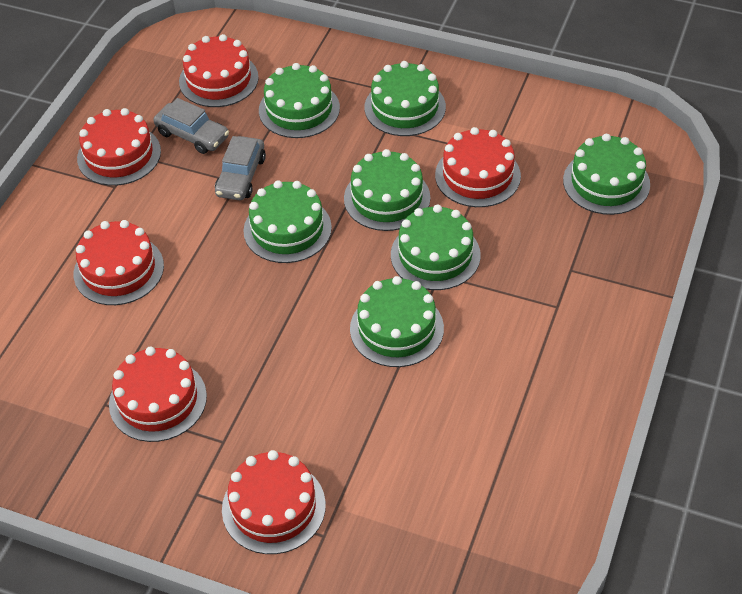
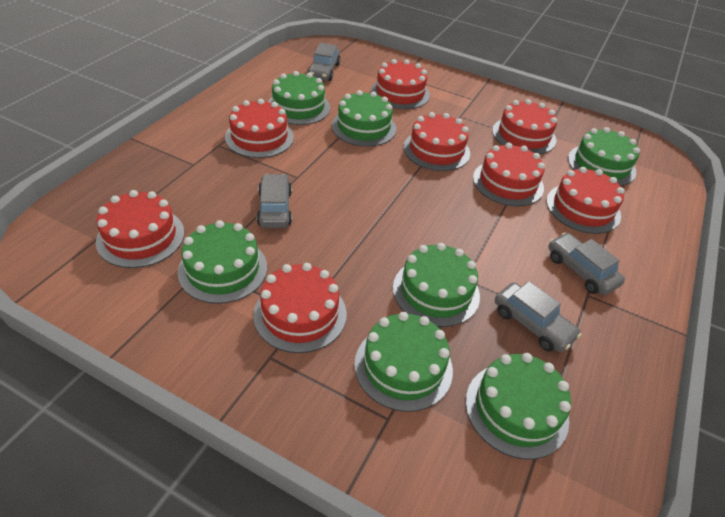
grey car: 2 -> 4
red cake: 6 -> 8

